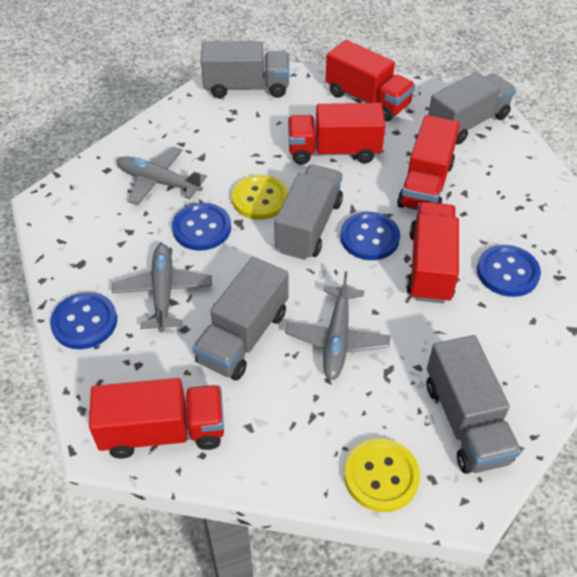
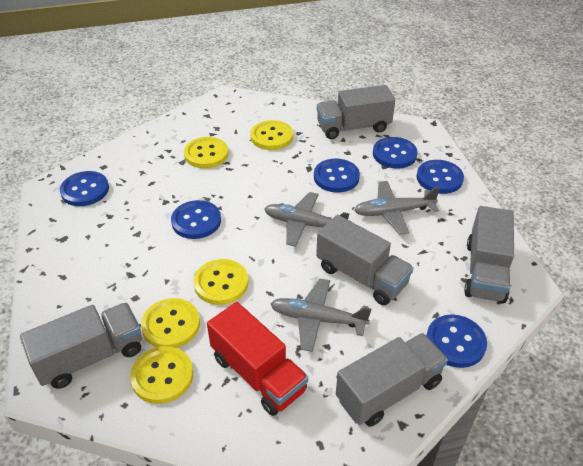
blue button: 4 -> 6
red truck: 5 -> 1
yellow button: 2 -> 5

